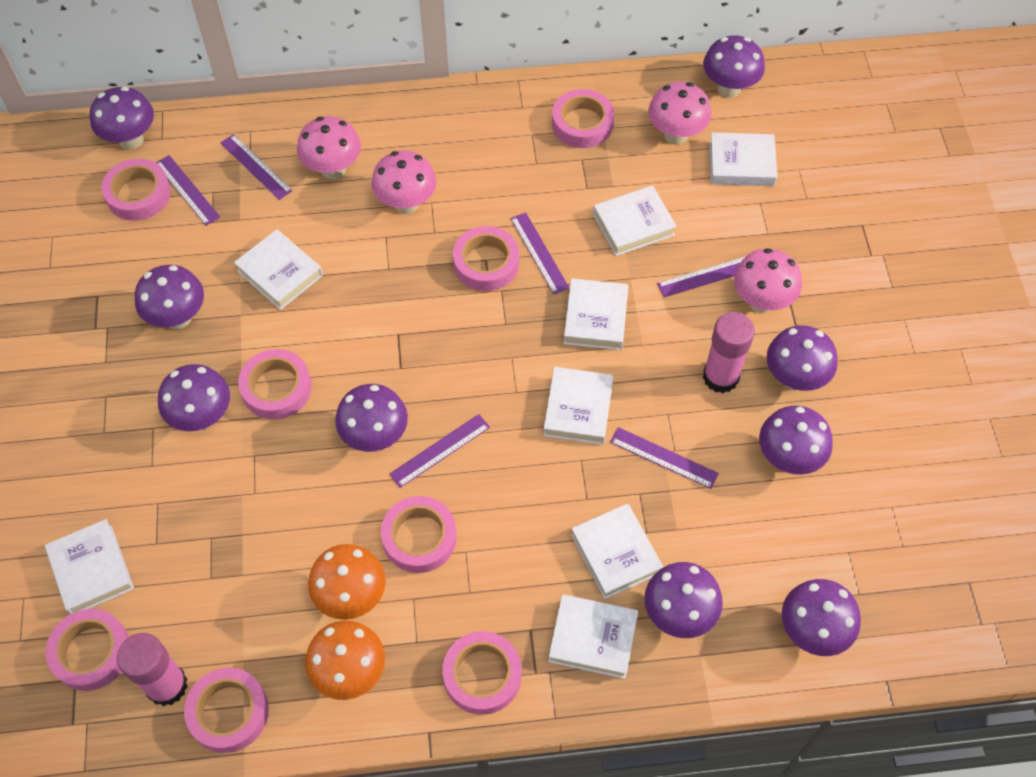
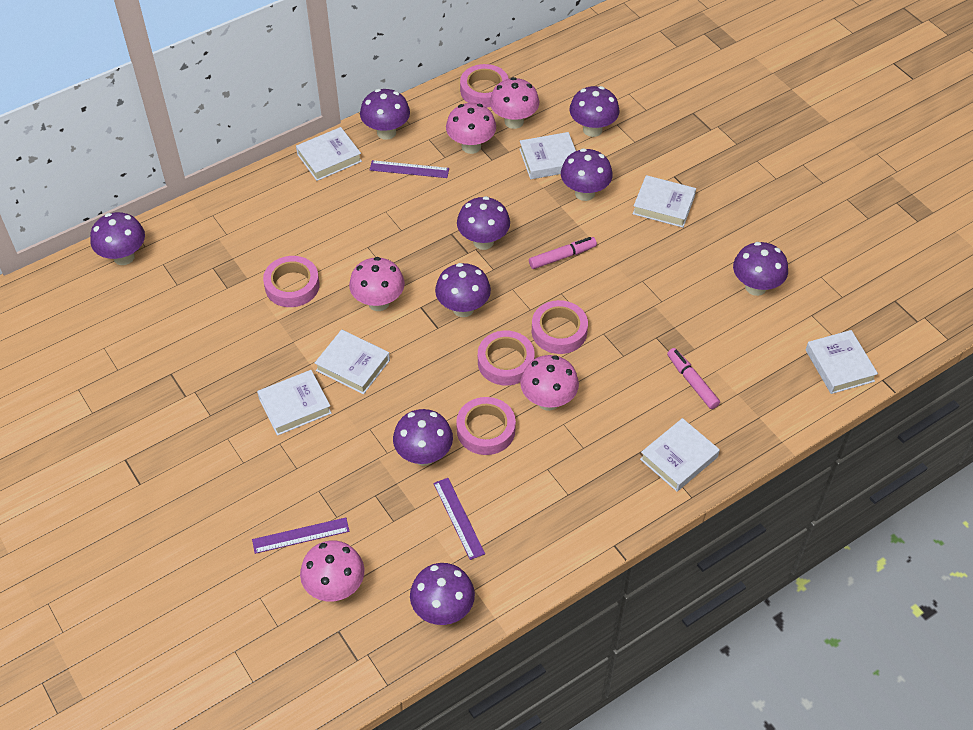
orange mushroom: 2 -> 0
pink glue stick: 2 -> 0
pink marker: 0 -> 2
pink mushroom: 4 -> 5
pink tape: 8 -> 5
purple ruler: 6 -> 3
white book: 8 -> 7

